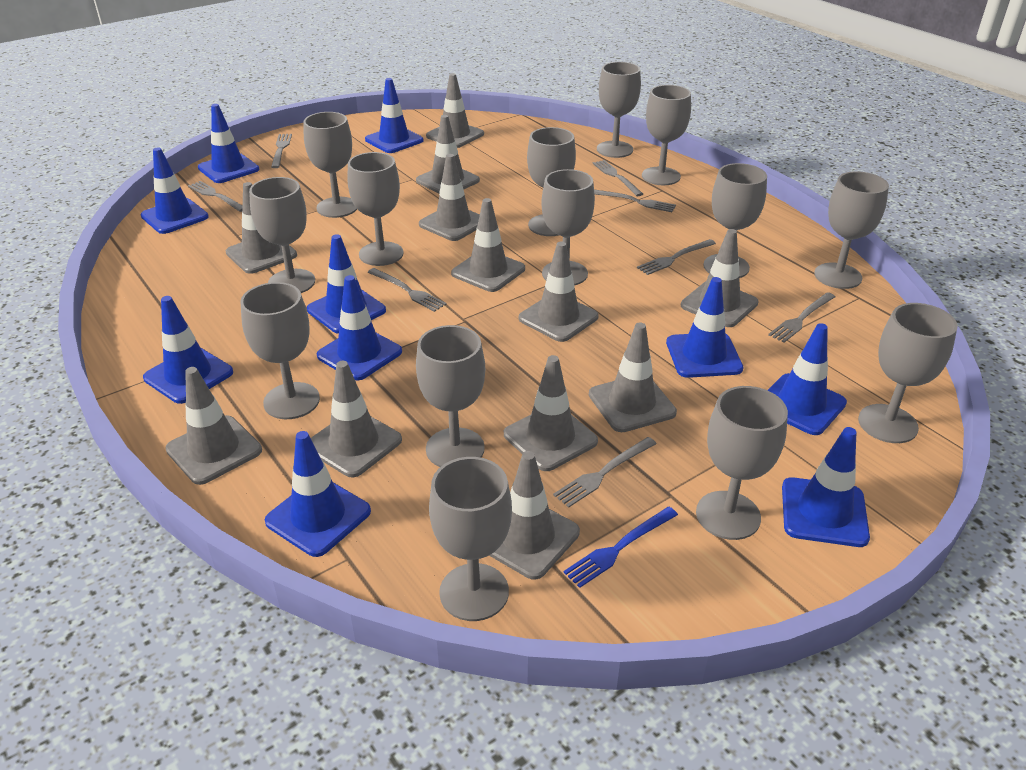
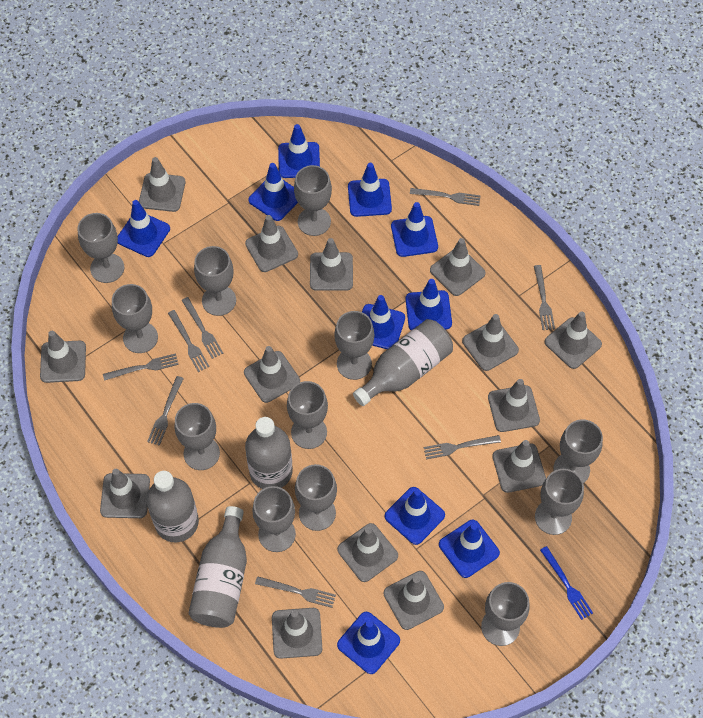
grey bottle: 0 -> 4
grey goblet: 14 -> 12
grey traffic cone: 12 -> 14

